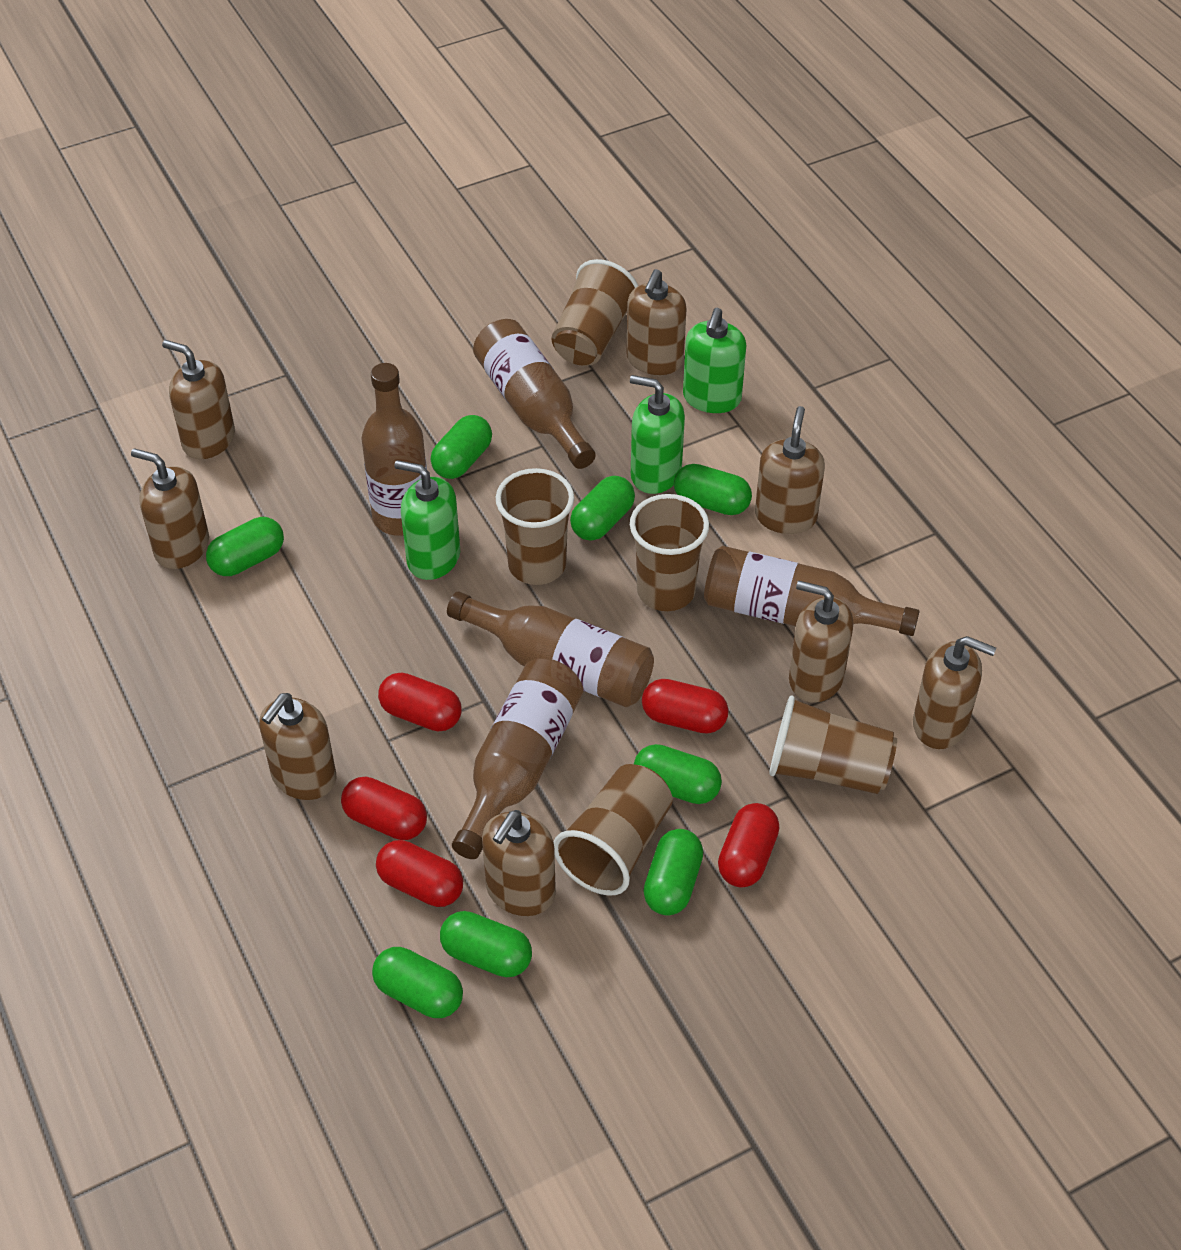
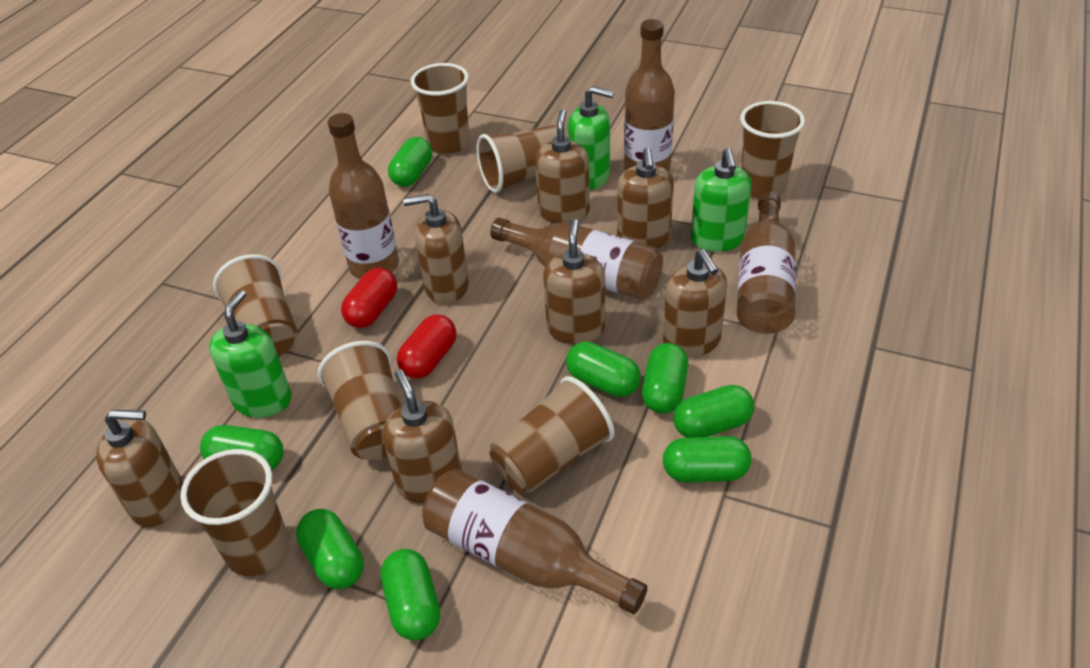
brown cup: 5 -> 7
brown soap dispenser: 8 -> 7
red capsule: 5 -> 2

